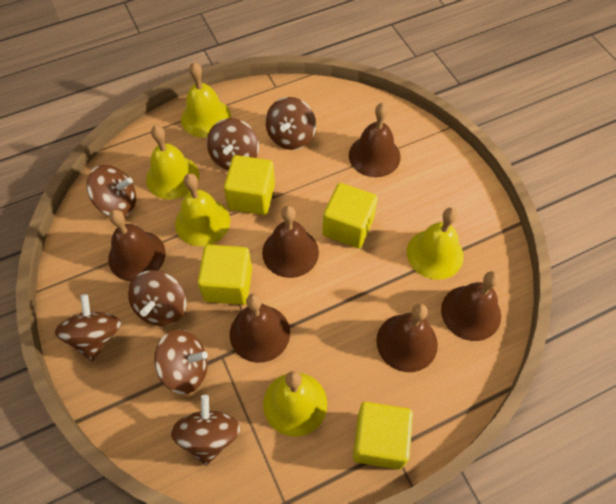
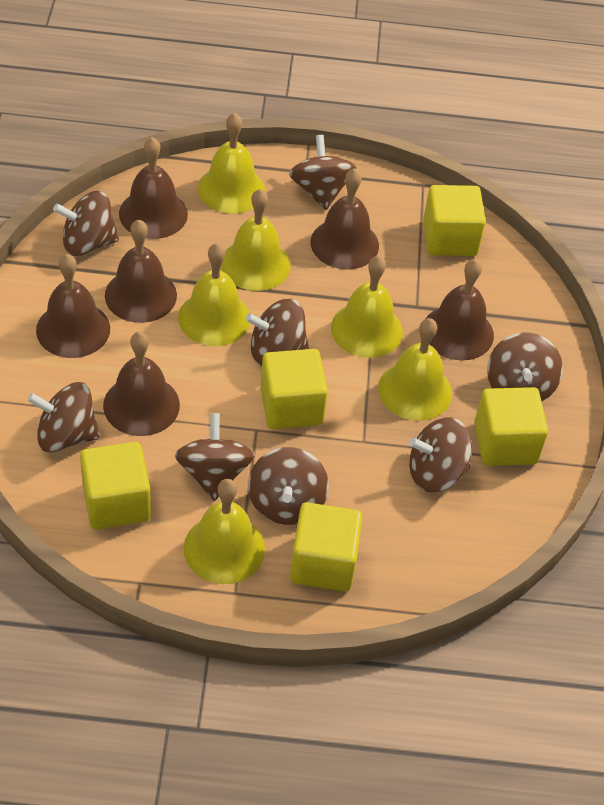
brown spinning top: 7 -> 8
yellow bell: 5 -> 6
yellow cube: 4 -> 5

